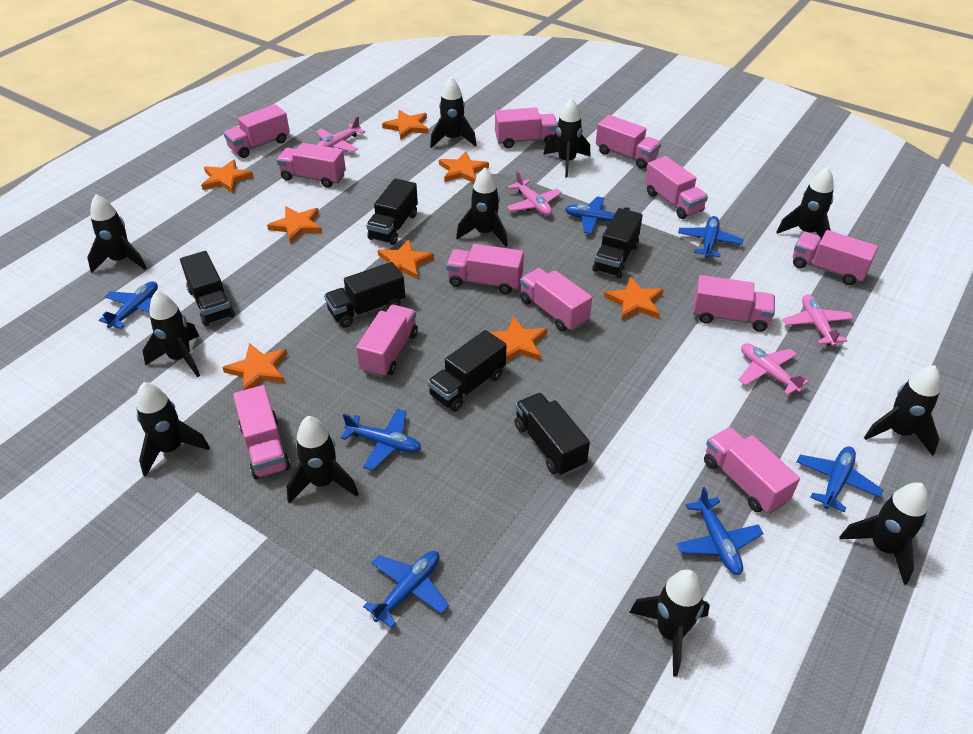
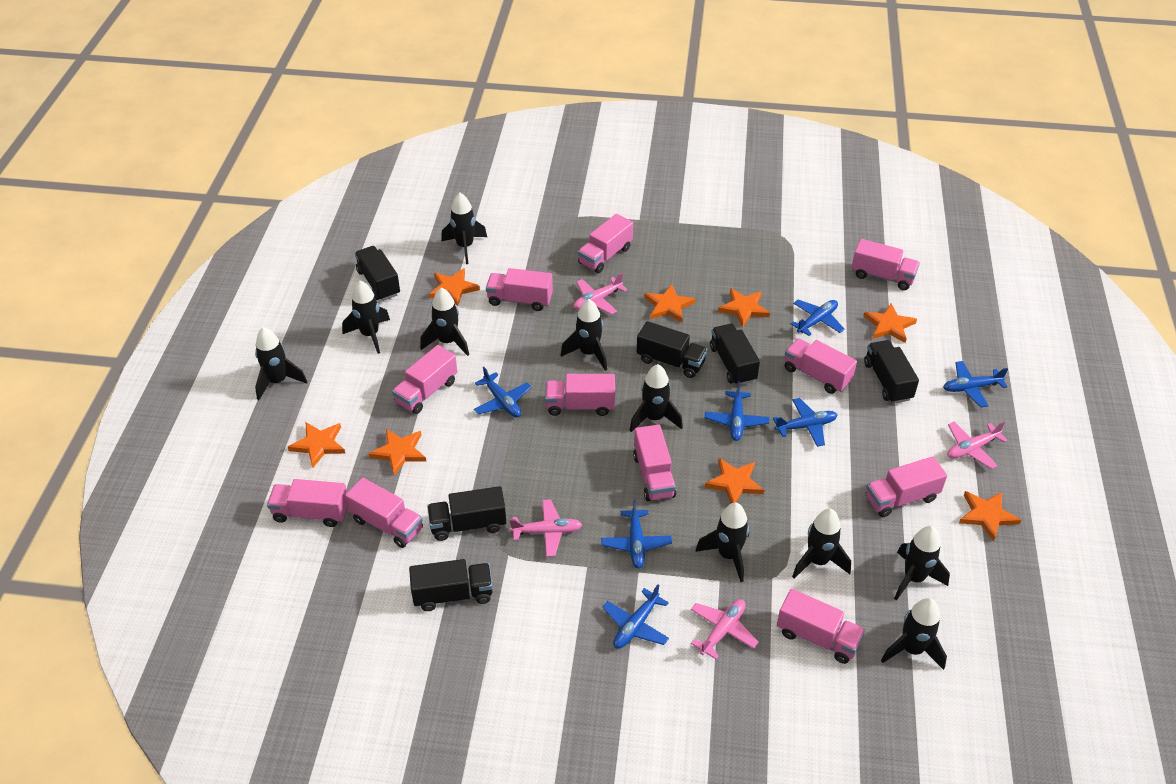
black rocket: 11 -> 10
pink truck: 12 -> 11

